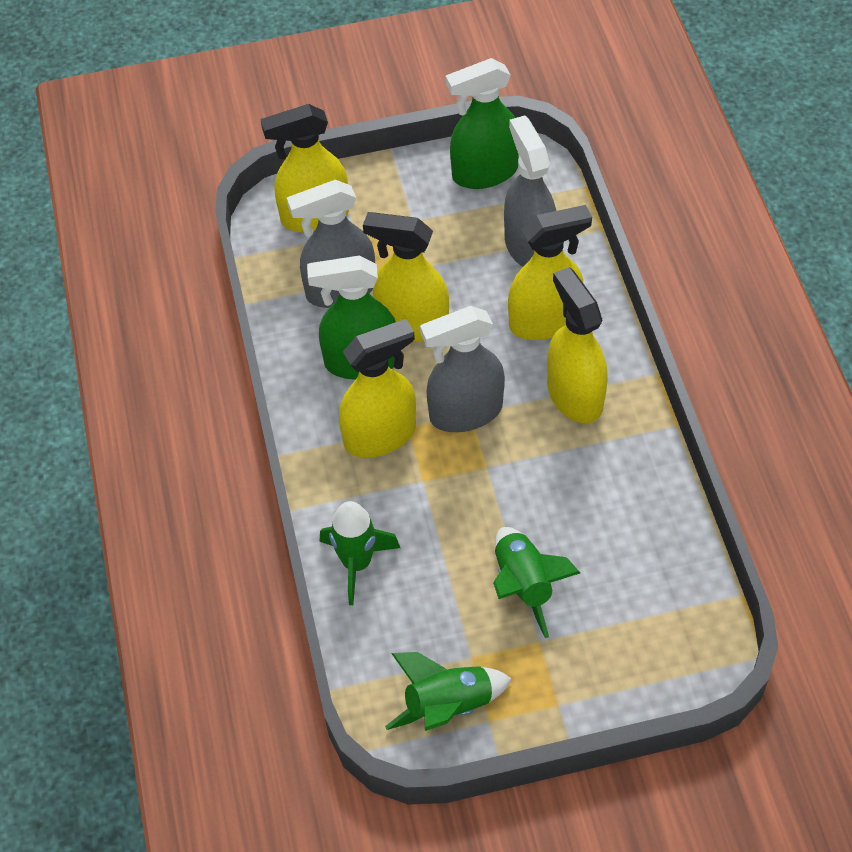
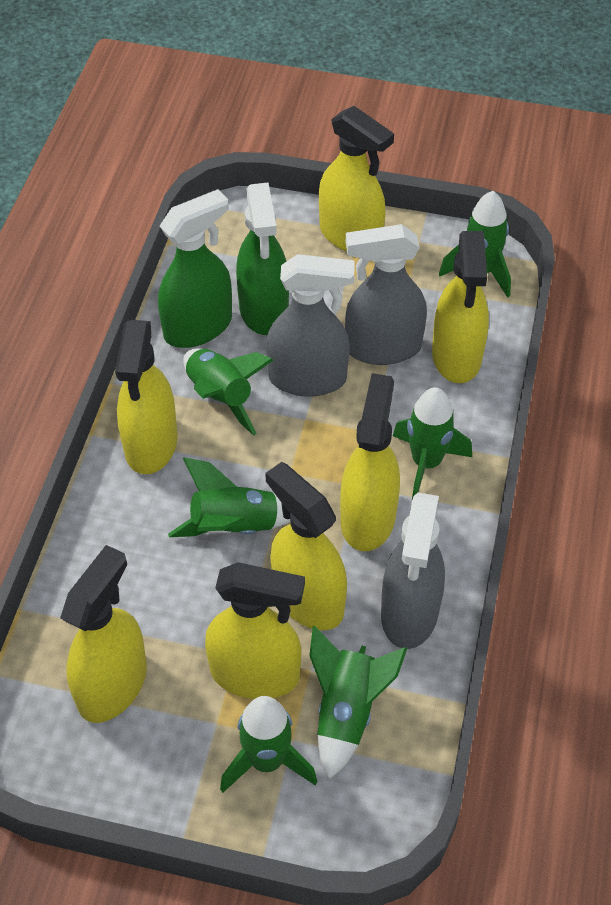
green rocket: 3 -> 6
yellow spray bottle: 5 -> 7

